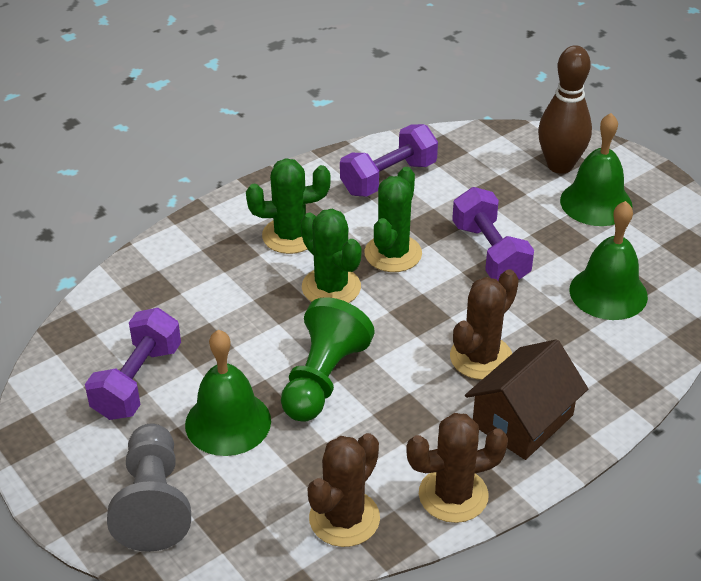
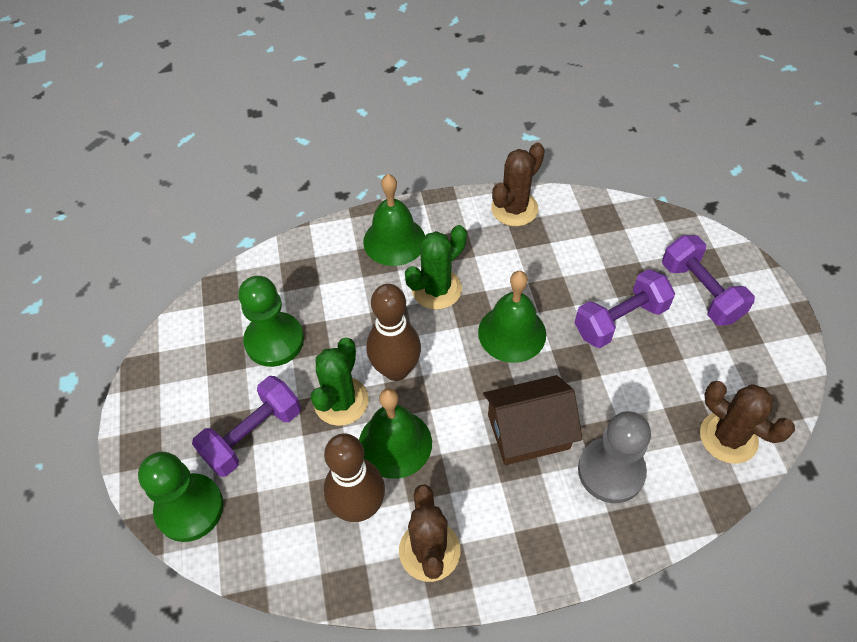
brown bowling pin: 1 -> 2
green cactus: 3 -> 2
green pawn: 1 -> 2

